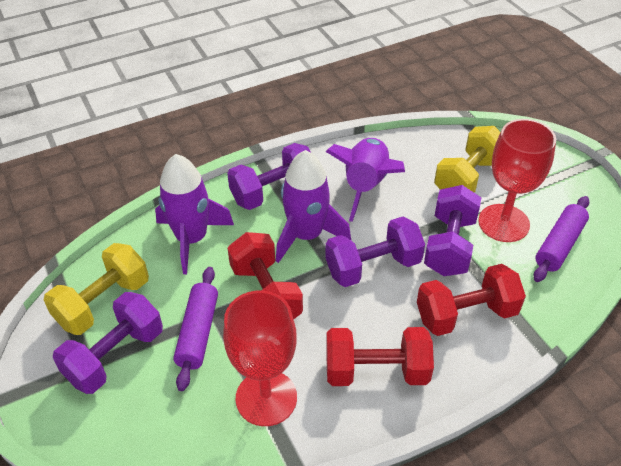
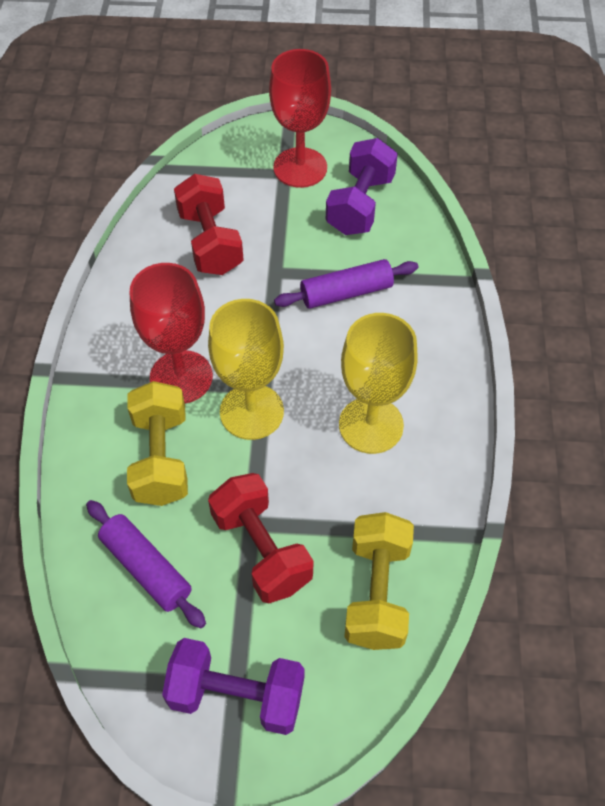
purple dumbbell: 4 -> 2
purple rocket: 3 -> 0
red dumbbell: 3 -> 2
yellow goblet: 0 -> 2

